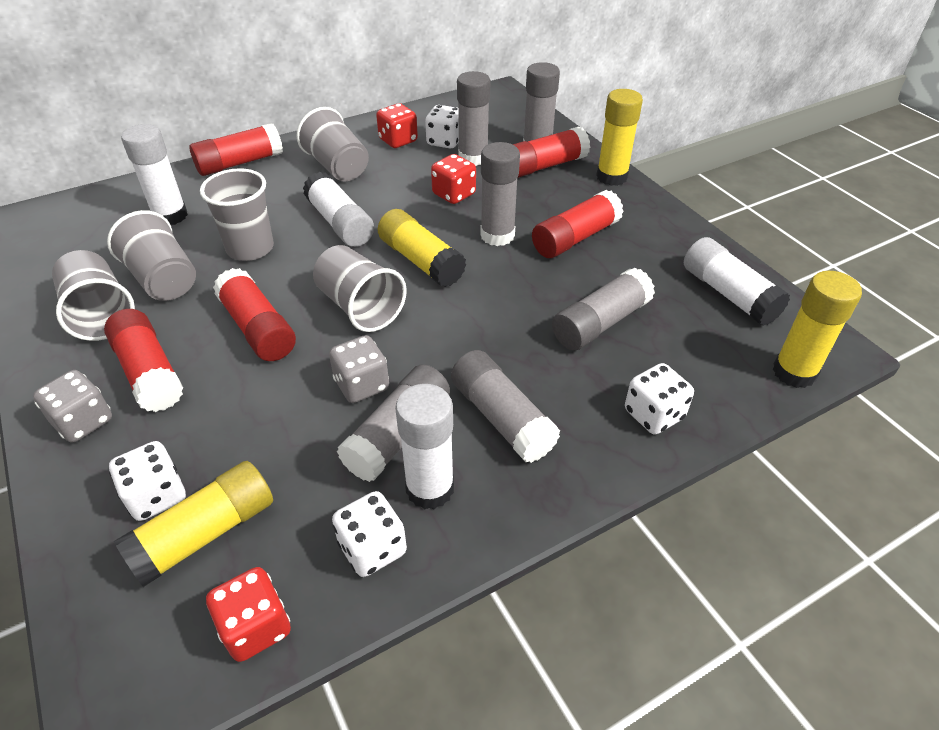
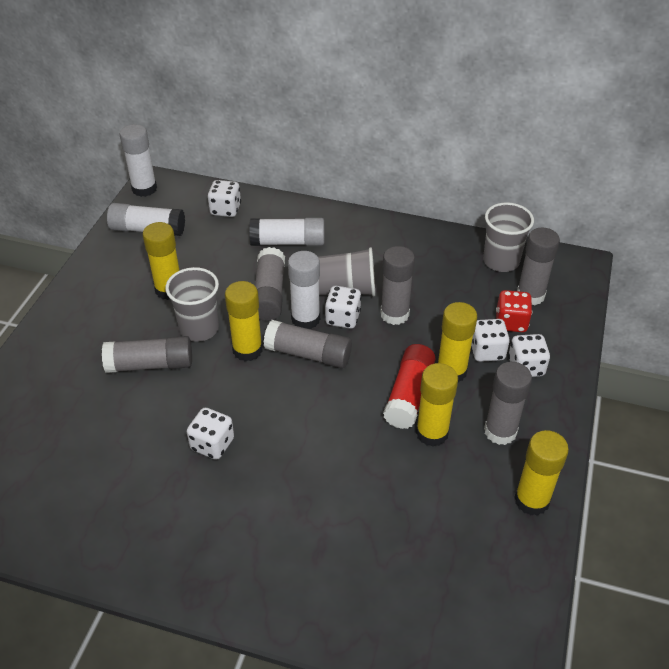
grey cup: 5 -> 3
grey dice: 2 -> 0
red dice: 3 -> 1
red glue stick: 5 -> 1
white dice: 4 -> 5
yellow glue stick: 4 -> 5

